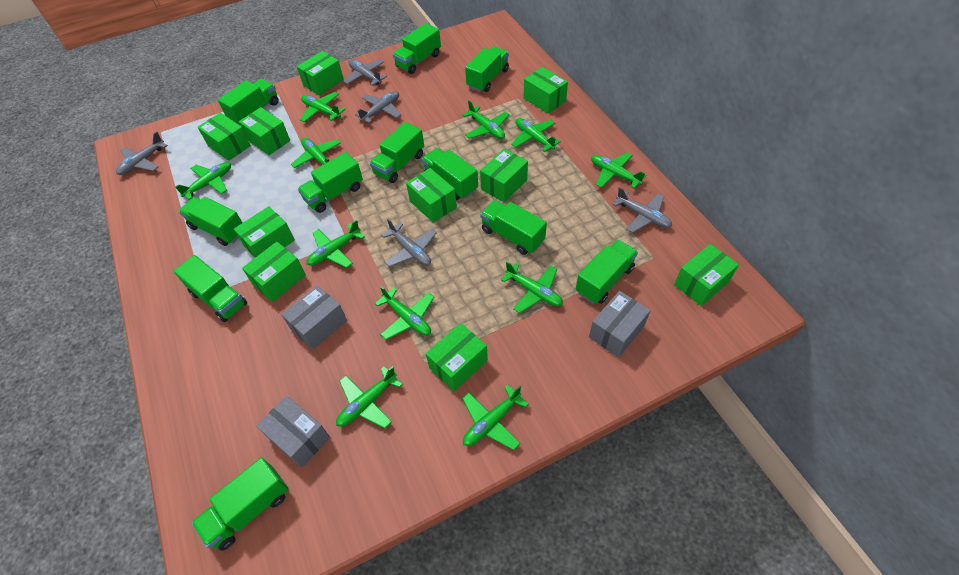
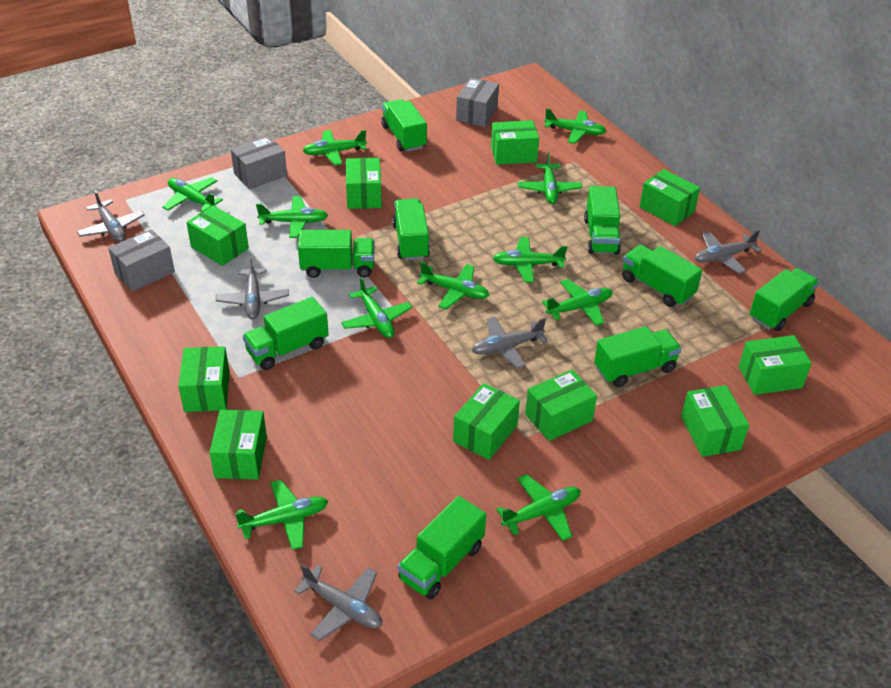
green truck: 11 -> 9

